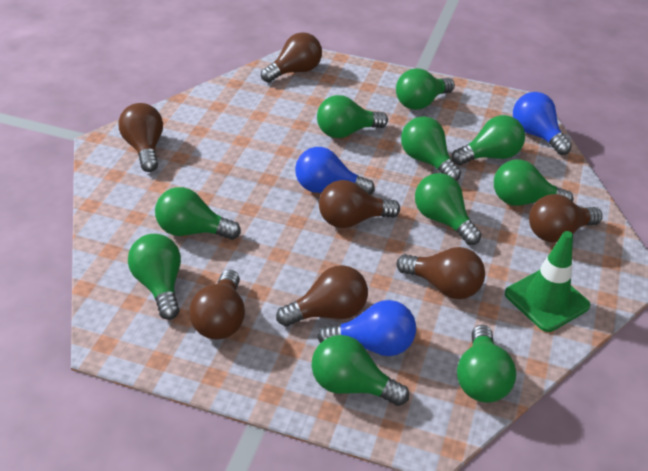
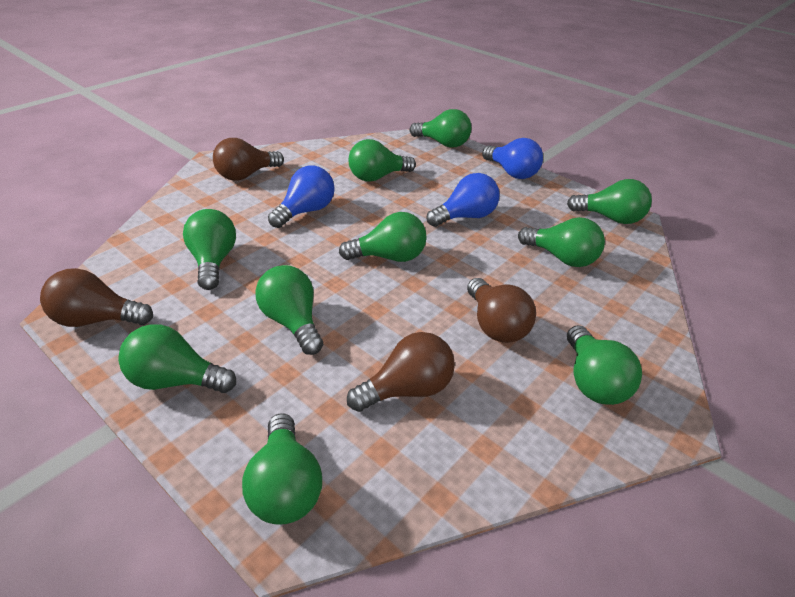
brown light bulb: 7 -> 4
green traffic cone: 1 -> 0

